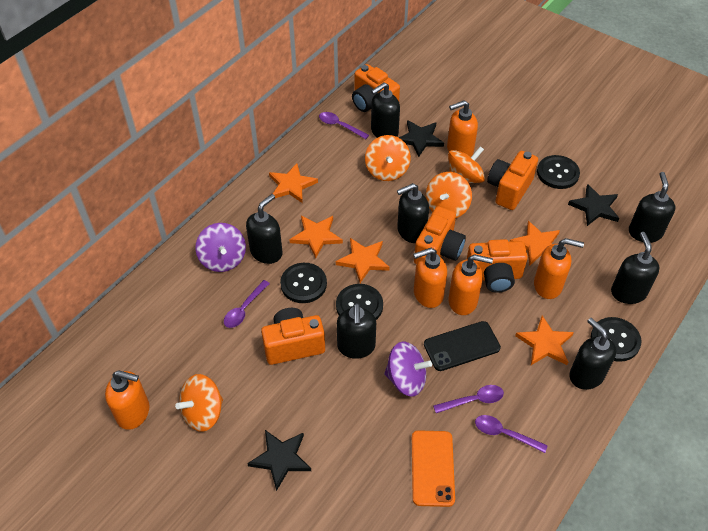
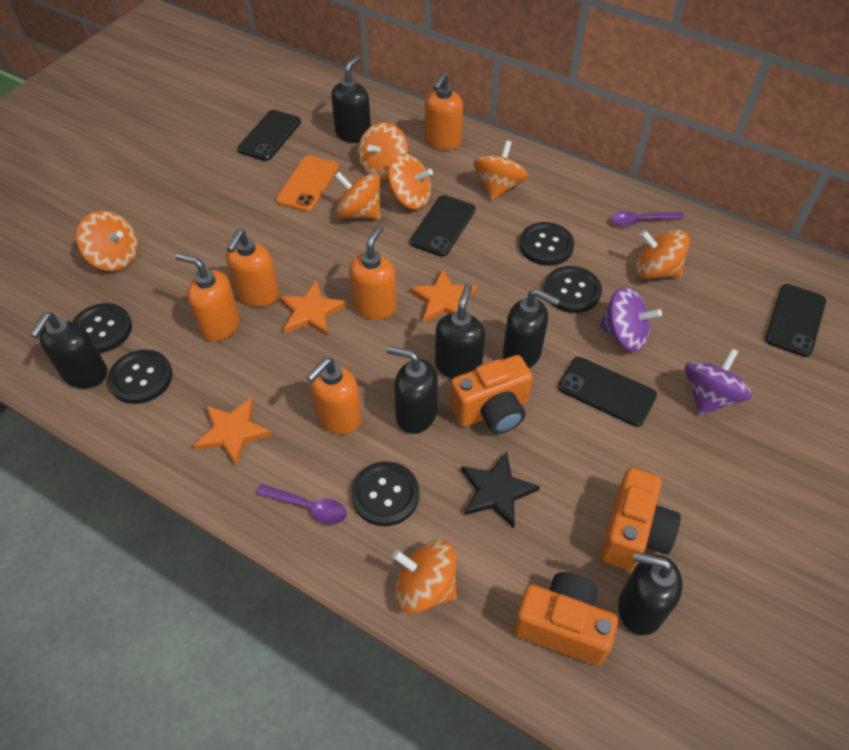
black button: 4 -> 5
black phone: 1 -> 4
black soap dispenser: 7 -> 6
black star: 3 -> 1
orange camera: 5 -> 3
orange spinning top: 4 -> 7
orange star: 5 -> 3
purple spoon: 4 -> 2

